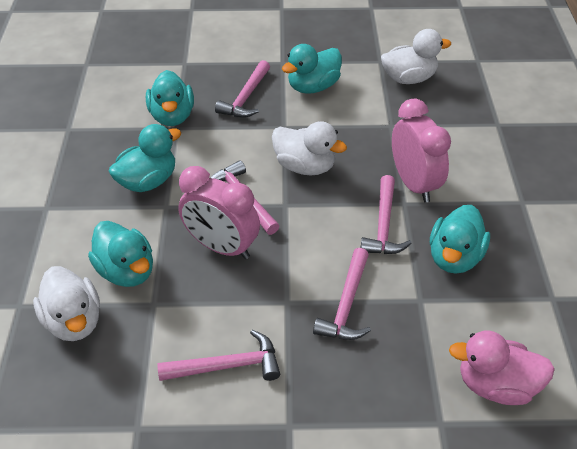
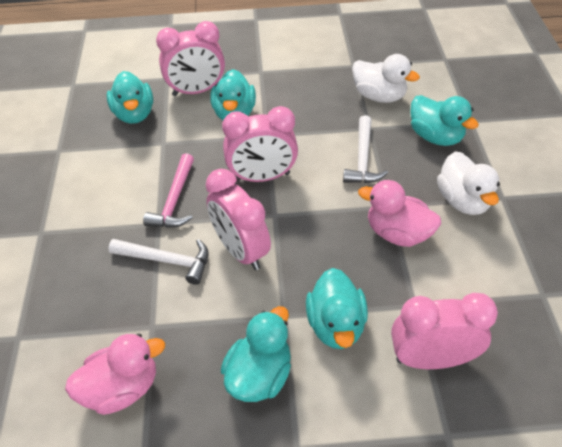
pink clock: 2 -> 4
pink duck: 1 -> 2
pink hammer: 5 -> 1
white duck: 3 -> 2
white hammer: 0 -> 2

